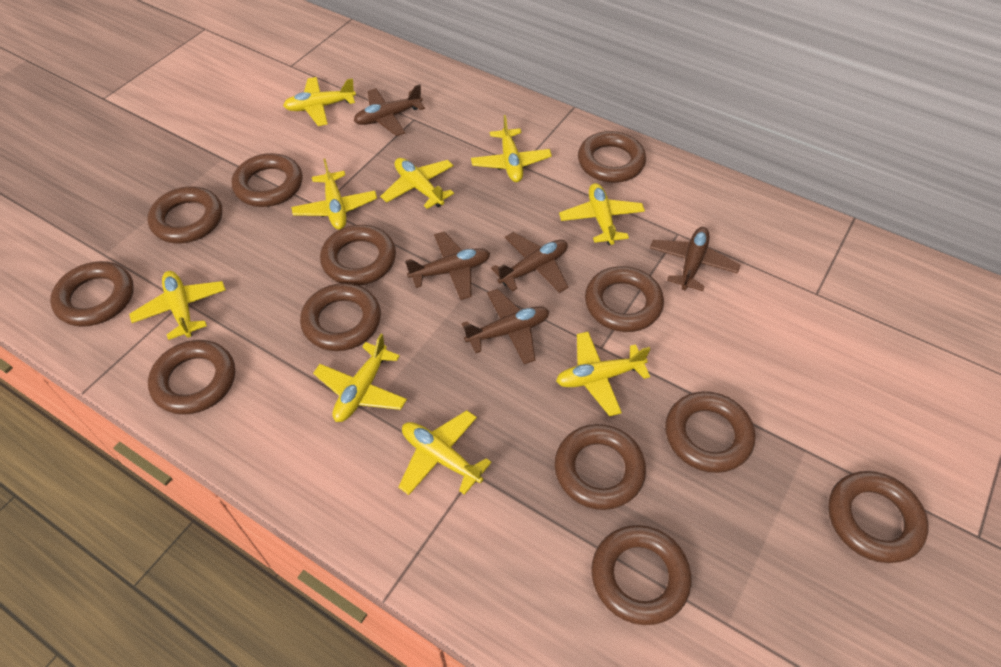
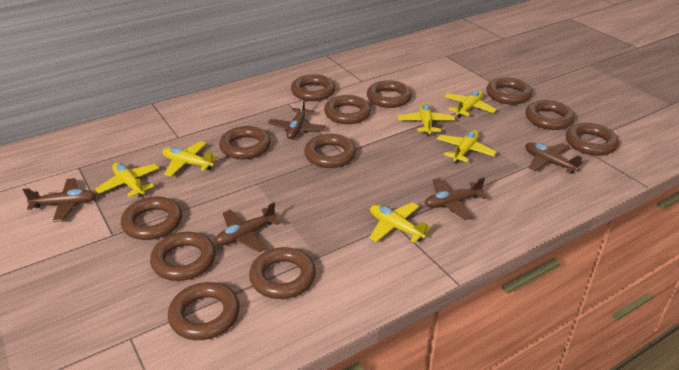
yellow plane: 9 -> 6

